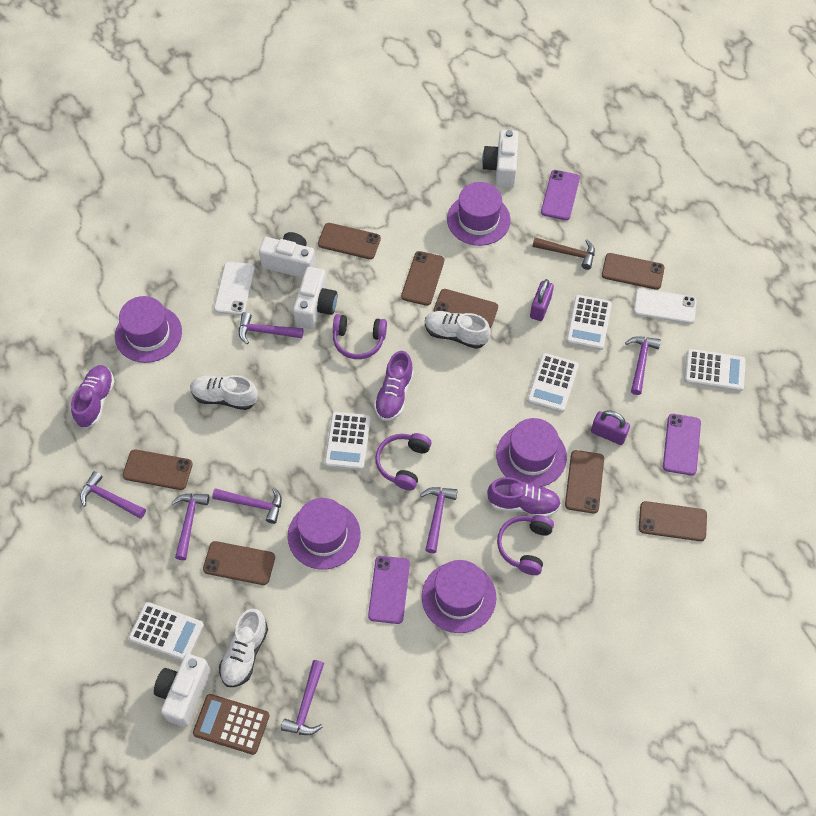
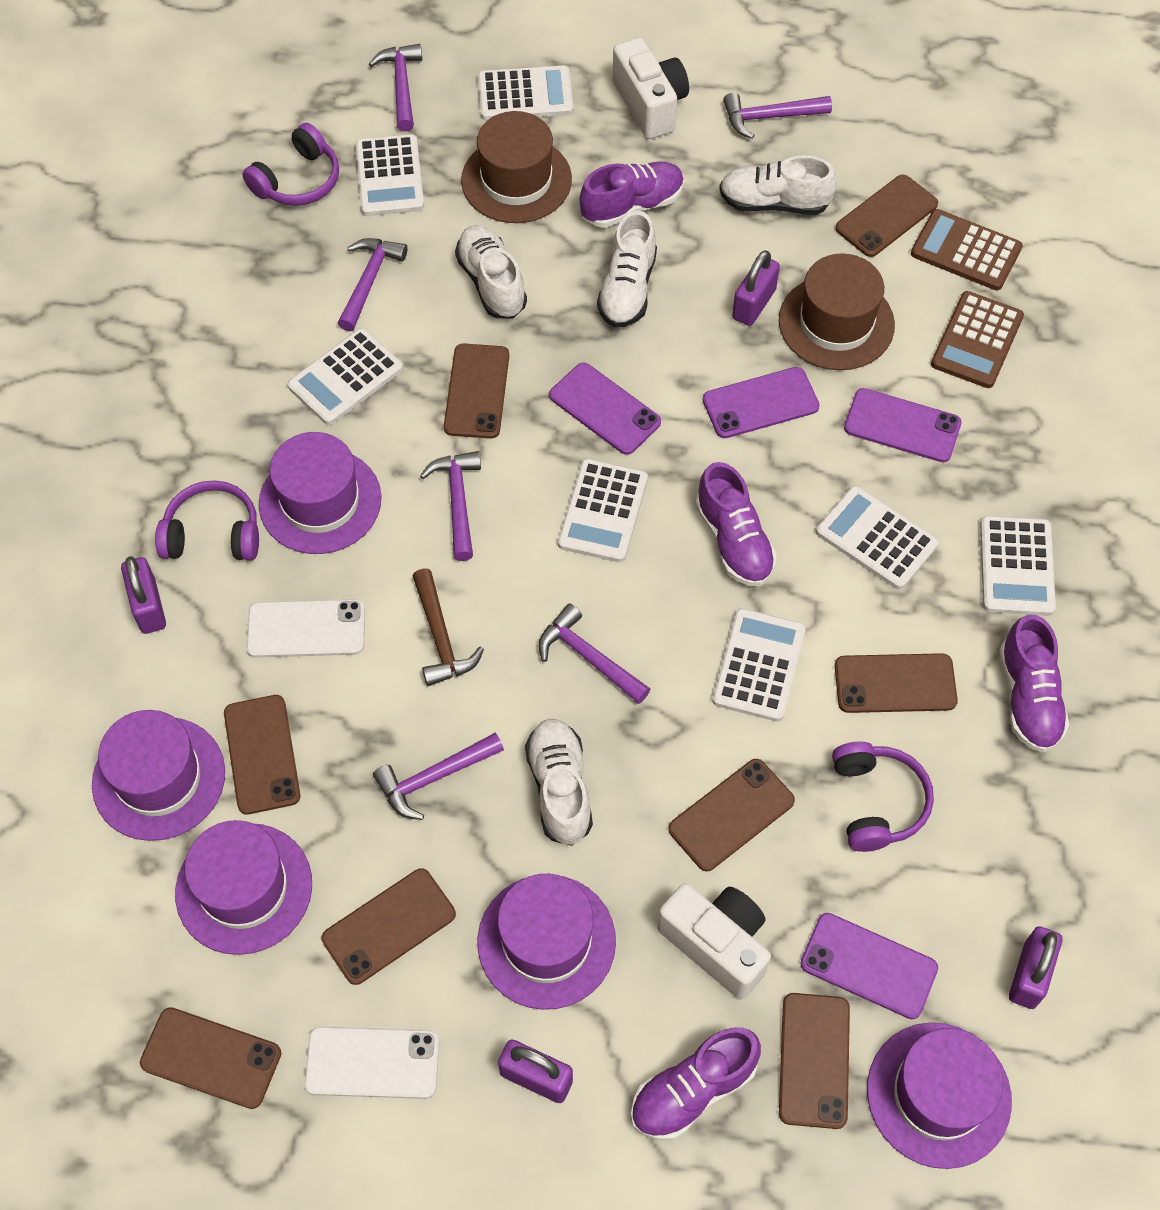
brown calculator: 1 -> 2
brown hat: 0 -> 2
purple hammer: 7 -> 6
purple padlock: 2 -> 4
purple phone: 3 -> 4
purple shoe: 3 -> 4
white calculator: 5 -> 7
white camera: 4 -> 2
white shoe: 3 -> 4

